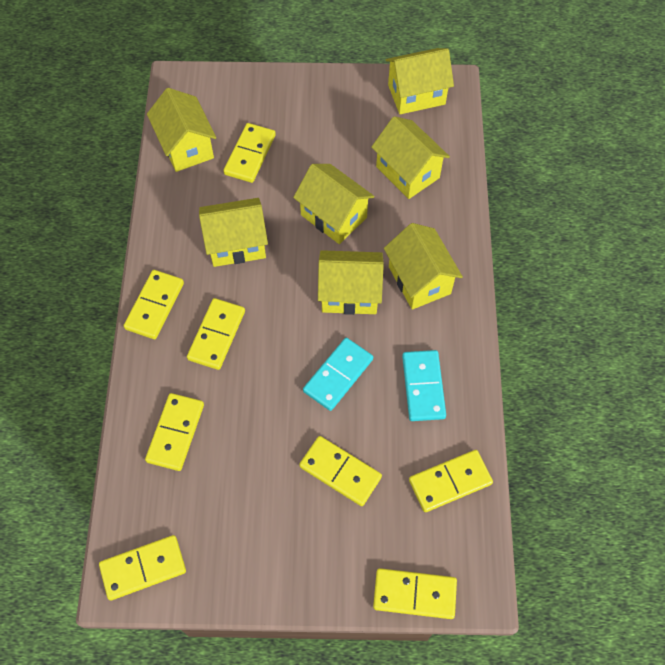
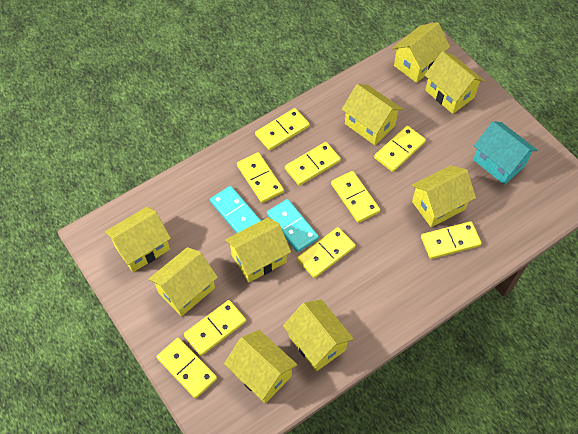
turquoise house: 0 -> 1
yellow domino: 8 -> 9
yellow house: 7 -> 9

